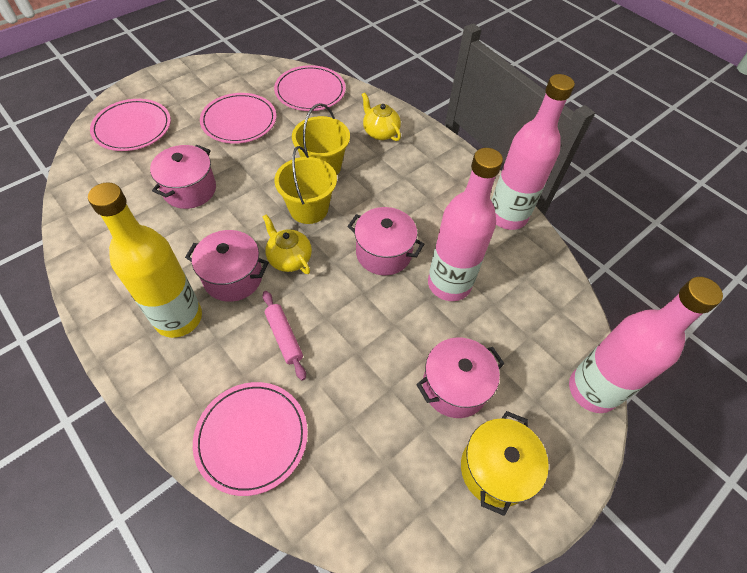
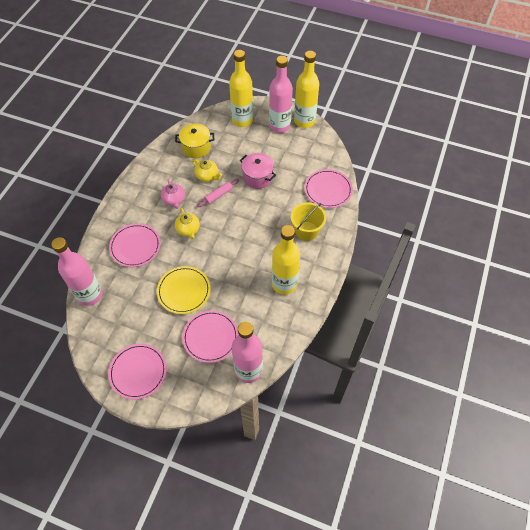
pink pot: 4 -> 1
pink teapot: 0 -> 1
yellow bottle: 1 -> 3
yellow bucket: 2 -> 1
yellow plate: 0 -> 1

